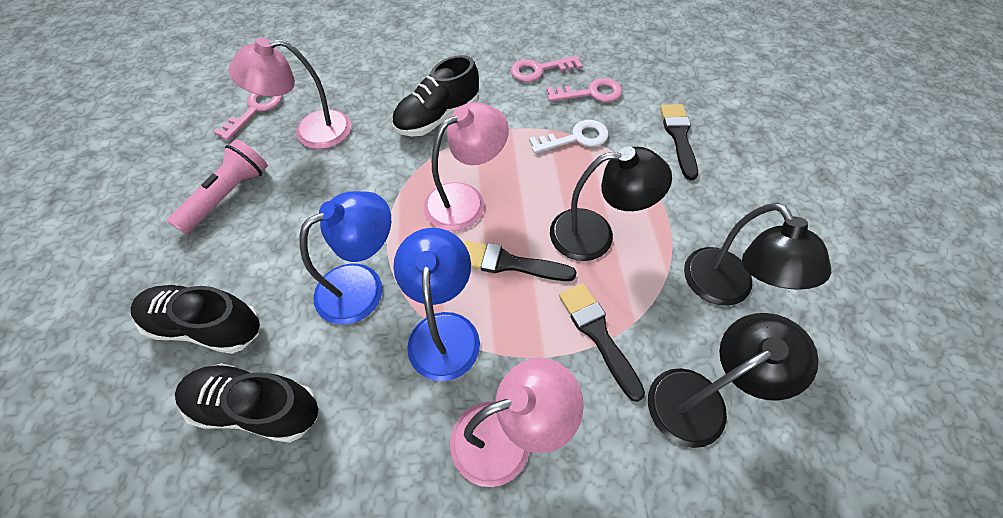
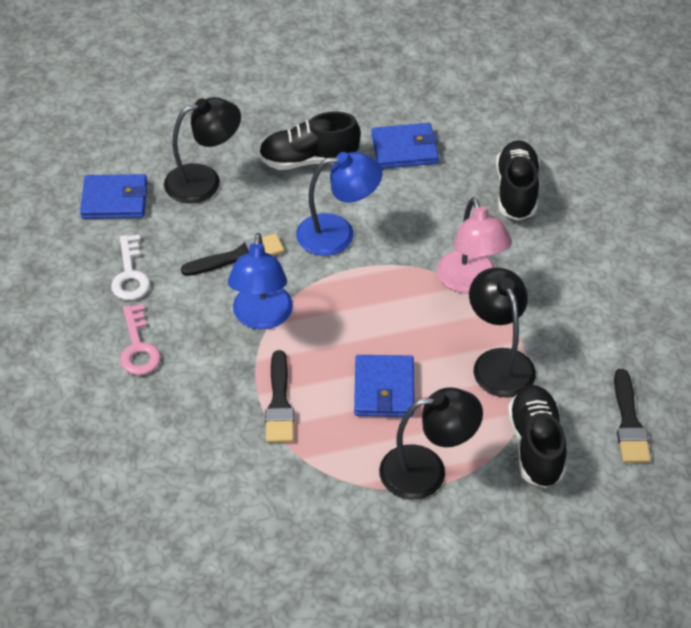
blue wallet: 0 -> 3
pink flashlight: 1 -> 0
pink key: 3 -> 1
pink lamp: 3 -> 1

